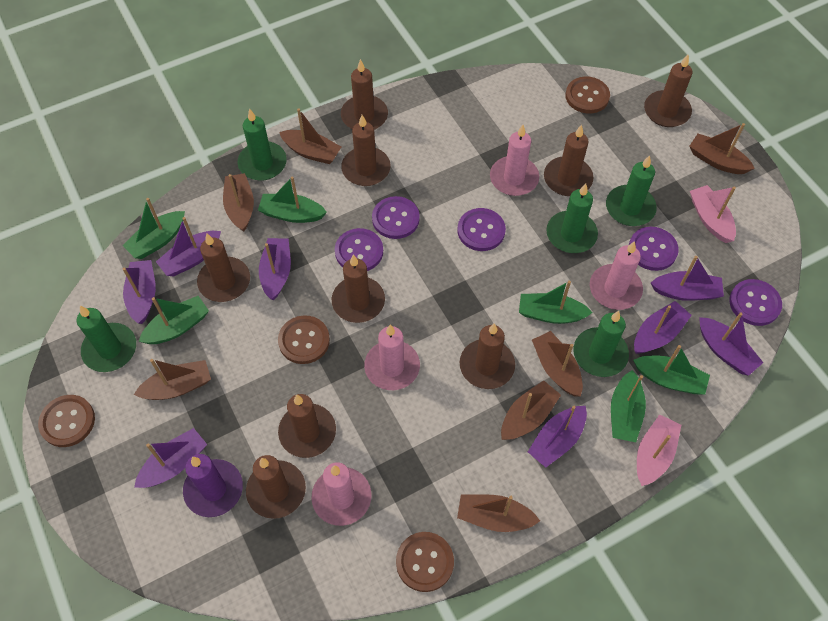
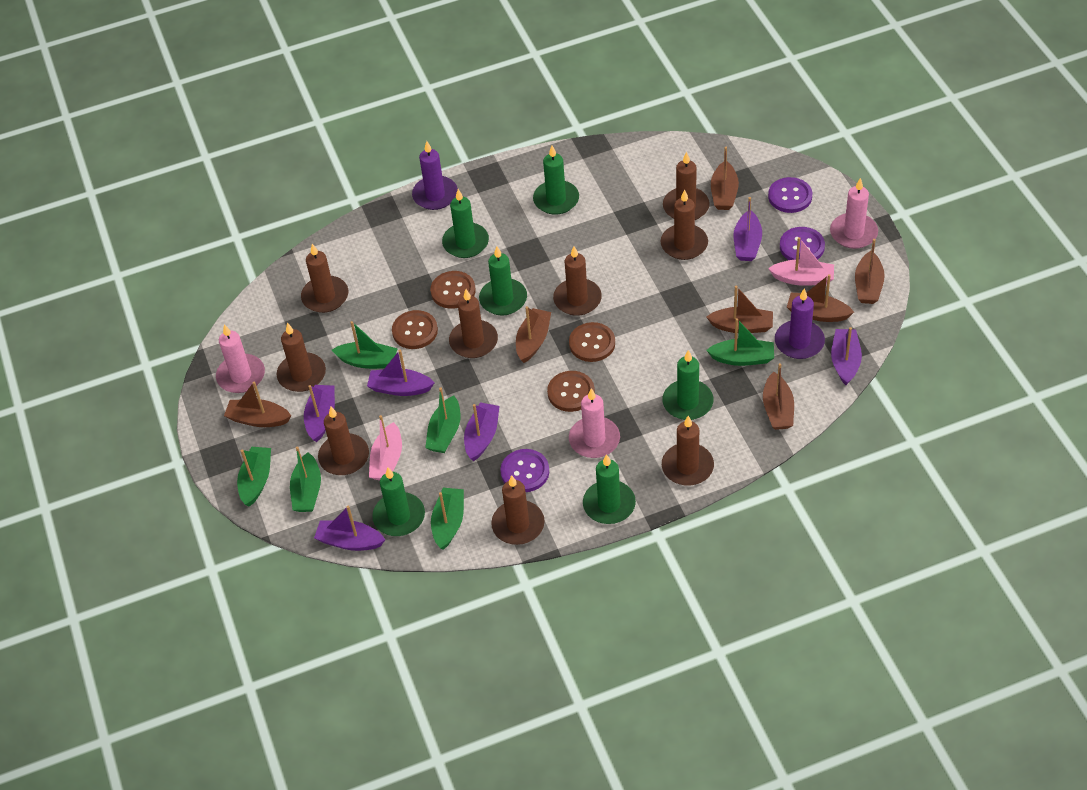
green candle: 5 -> 6
pink candle: 4 -> 3
purple boat: 8 -> 6
purple button: 5 -> 3
purple candle: 1 -> 2

